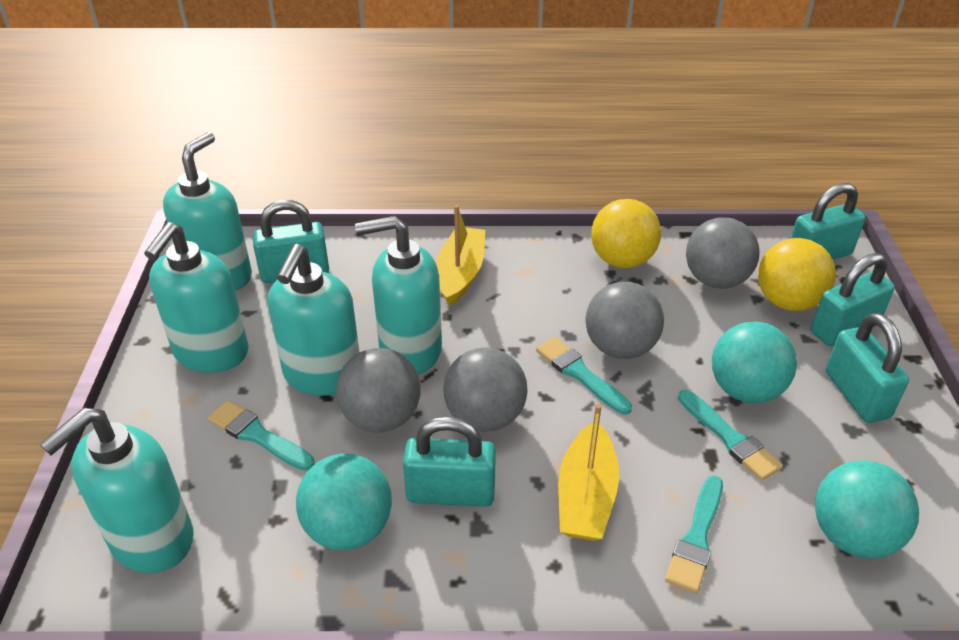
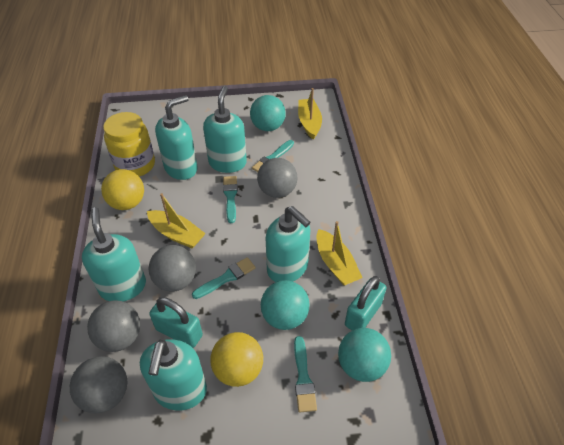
turquoise padlock: 5 -> 2
yellow boat: 2 -> 3
yellow jar: 0 -> 1

